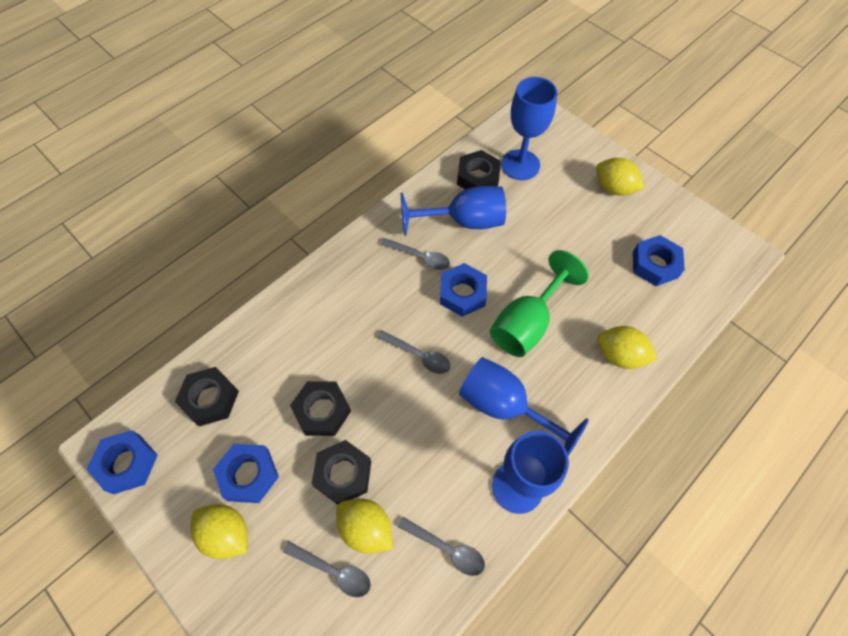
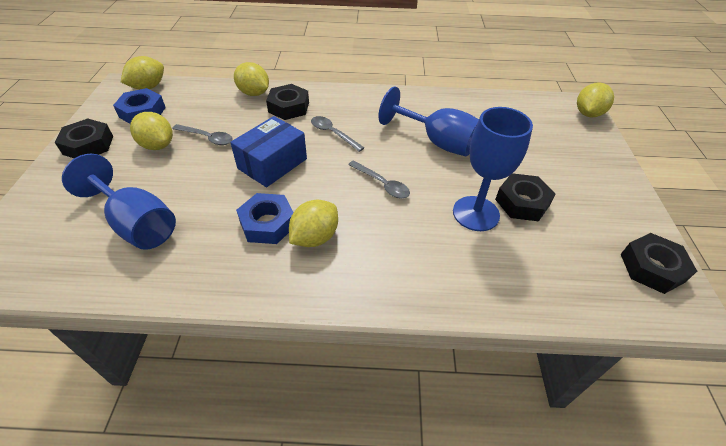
blue box: 0 -> 1
blue goblet: 4 -> 3
blue nut: 4 -> 2
green goblet: 1 -> 0
grey spoon: 4 -> 3
yellow lemon: 4 -> 5

